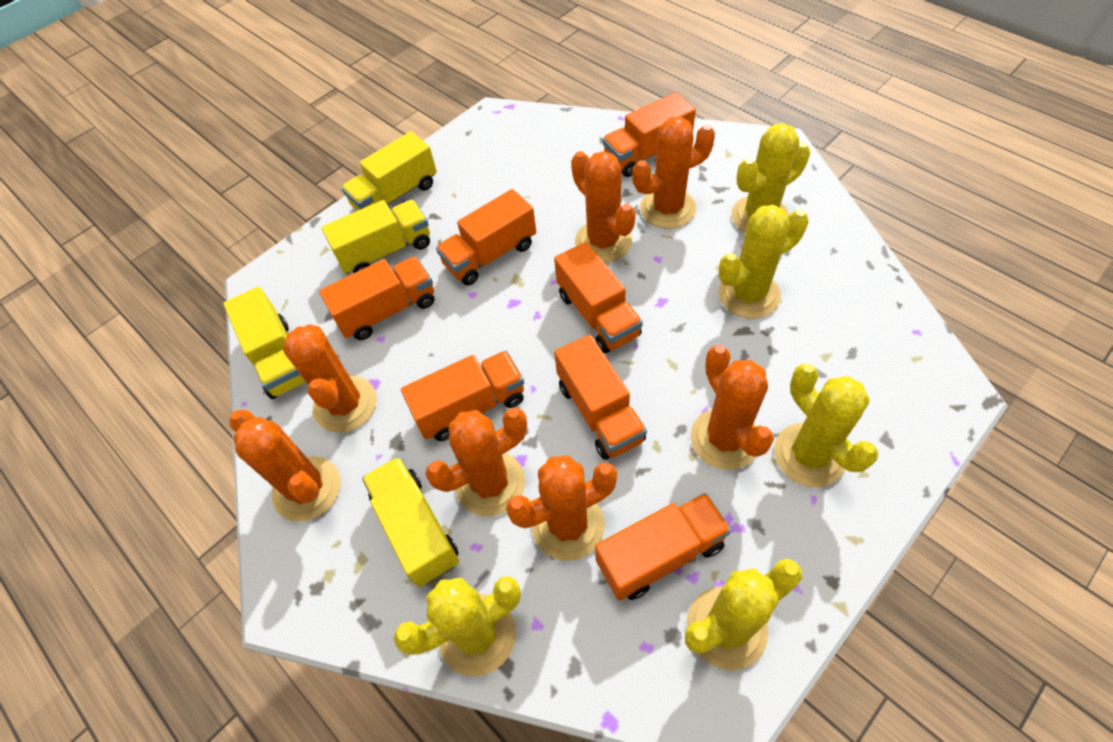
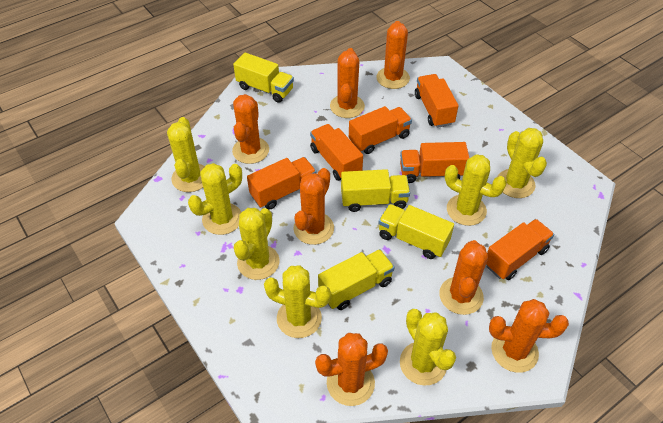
orange truck: 7 -> 6
yellow cactus: 5 -> 7

